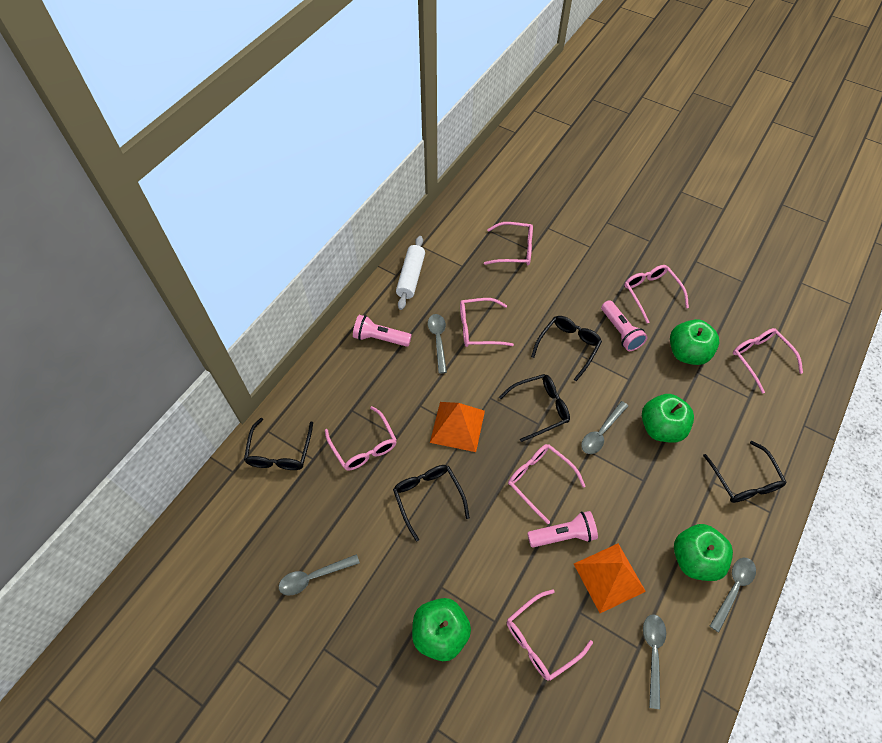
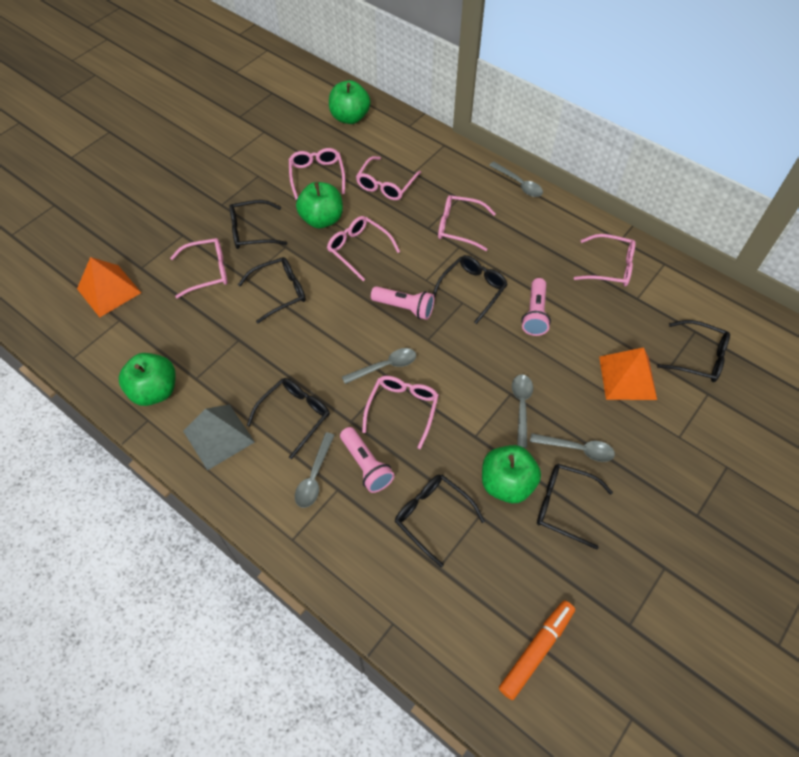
black glasses: 5 -> 7
grey pyramid: 0 -> 1
orange marker: 0 -> 1
white rolling pin: 1 -> 0

